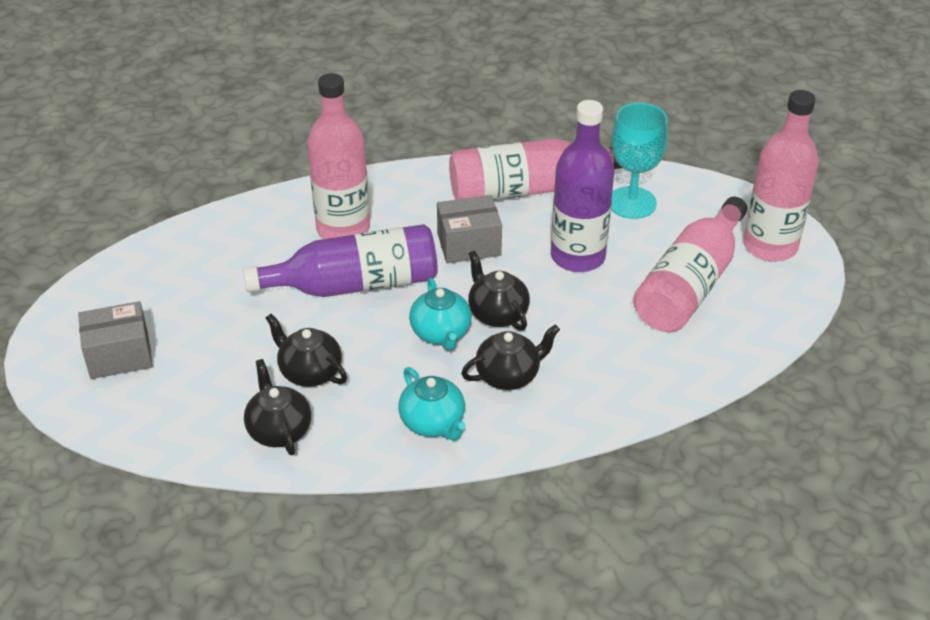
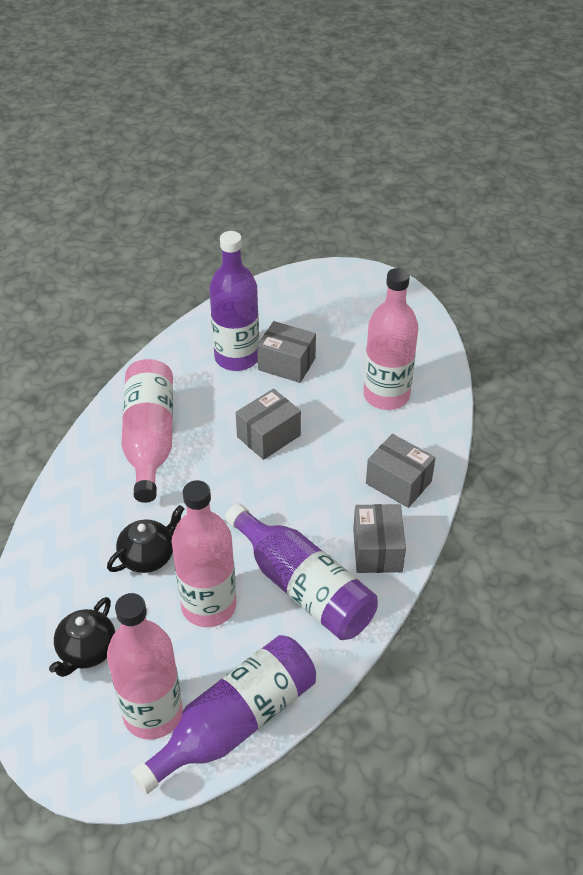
black teapot: 4 -> 2
grey box: 2 -> 4
purple bottle: 2 -> 3
turquoise goblet: 1 -> 0
turquoise teapot: 2 -> 0

